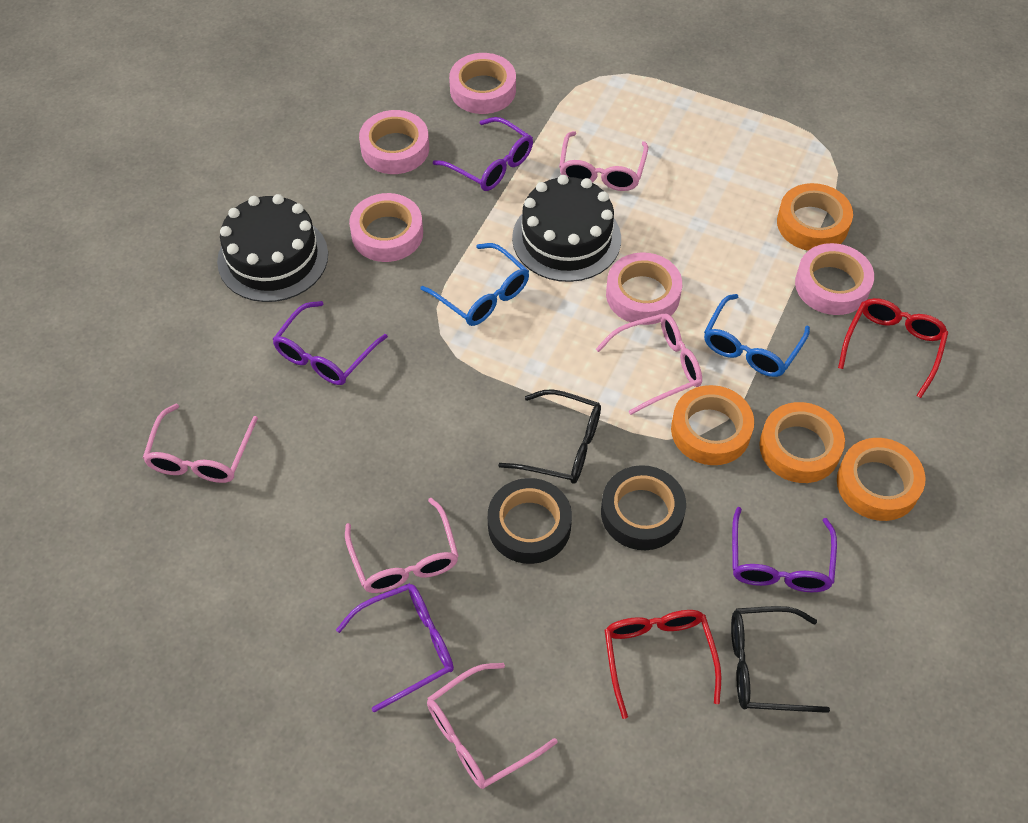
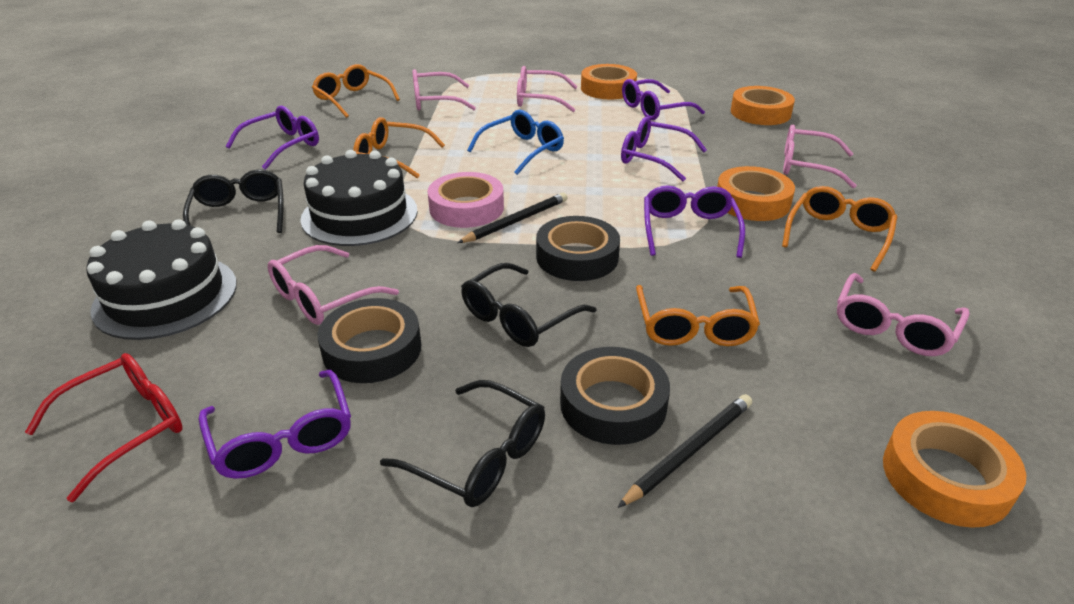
black glasses: 2 -> 3
black pencil: 0 -> 2
black tape: 2 -> 3
blue glasses: 2 -> 1
orange glasses: 0 -> 4
pink tape: 5 -> 1
purple glasses: 4 -> 5
red glasses: 2 -> 1

